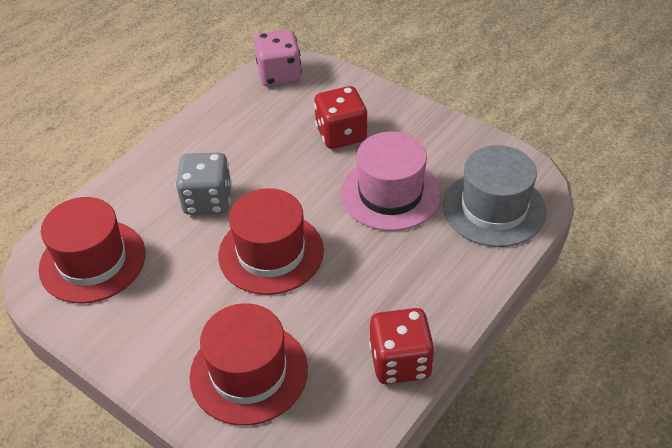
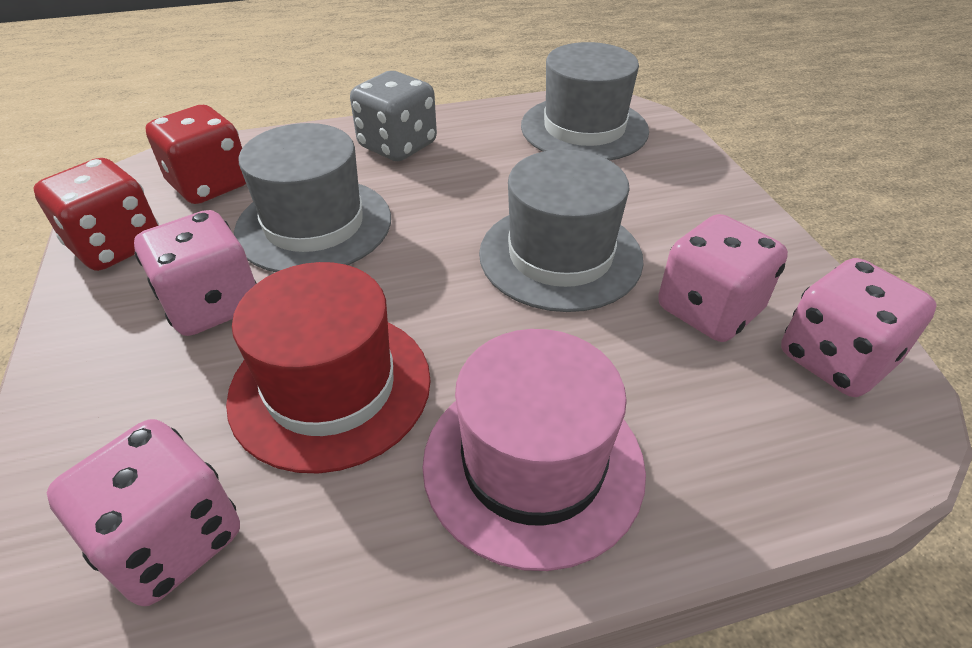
grey hat: 1 -> 3
pink dice: 1 -> 4
red hat: 3 -> 1

